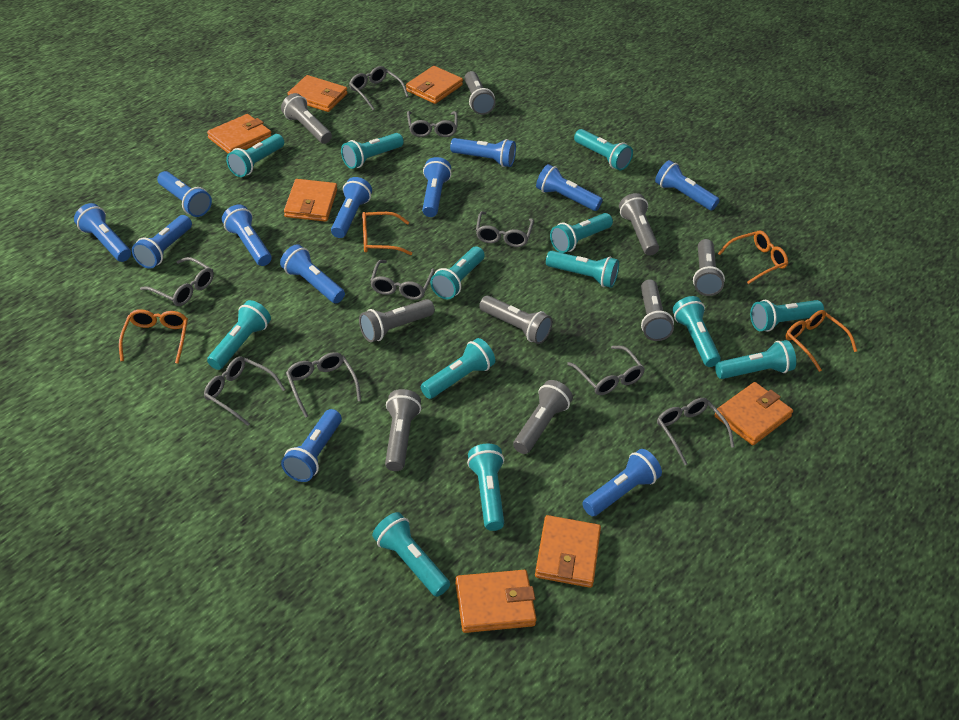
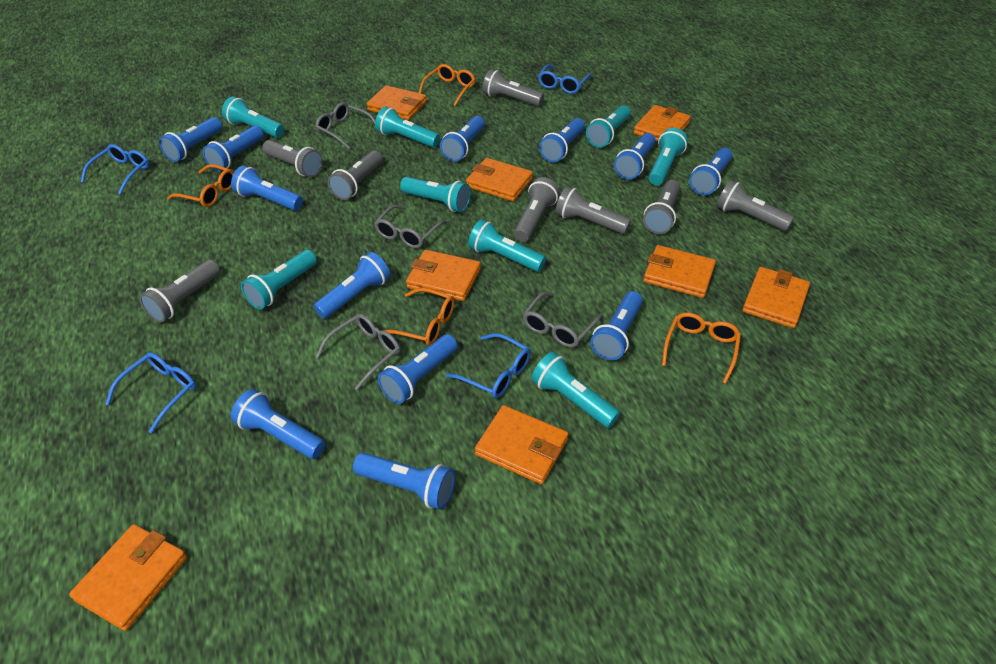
blue glasses: 0 -> 4
grey flashlight: 9 -> 8
grey glasses: 9 -> 4
orange wallet: 7 -> 8
turquoise flashlight: 13 -> 8

